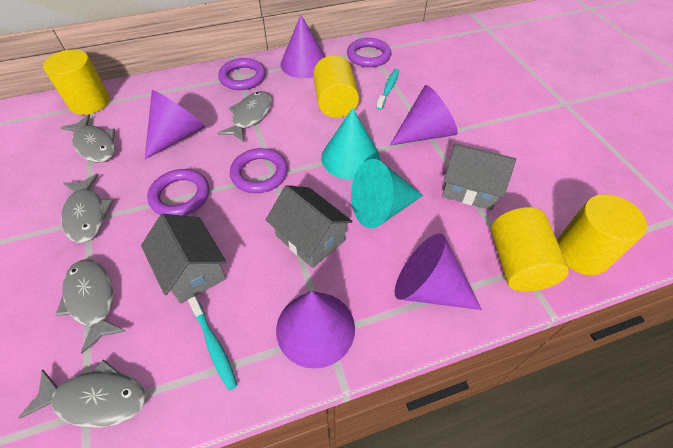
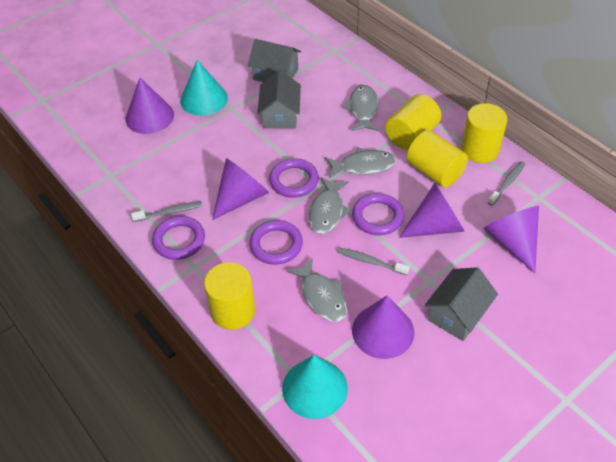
grey fish: 5 -> 4
grey toothbrush: 0 -> 3
turquoise toothbrush: 2 -> 0

